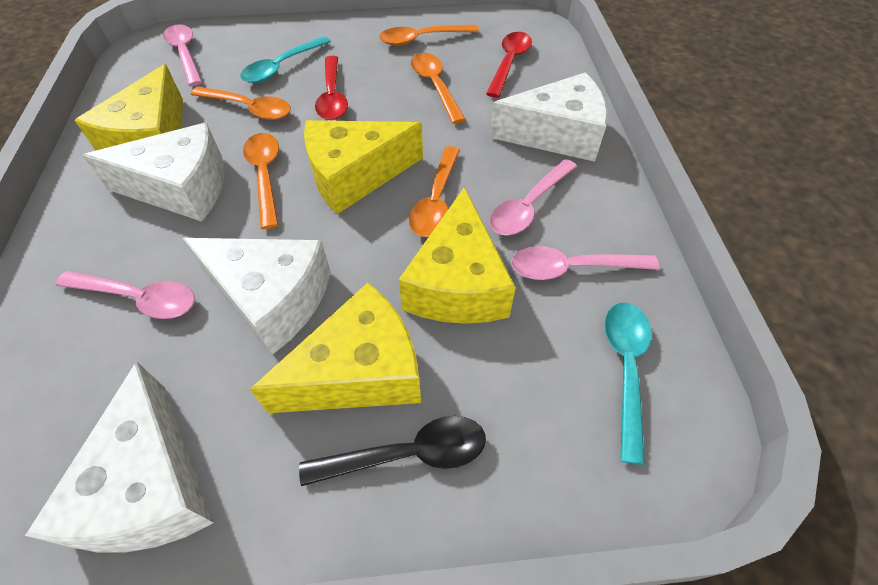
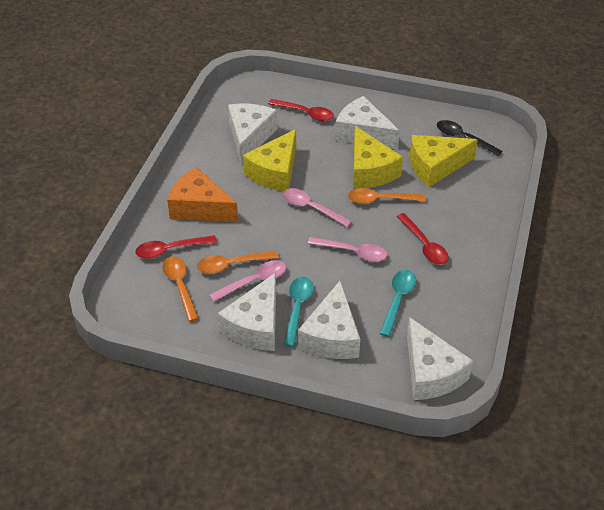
orange cheese: 0 -> 1
orange spoon: 5 -> 3
pink spoon: 4 -> 3
red spoon: 2 -> 3
white cheese: 4 -> 5
yellow cheese: 4 -> 3

